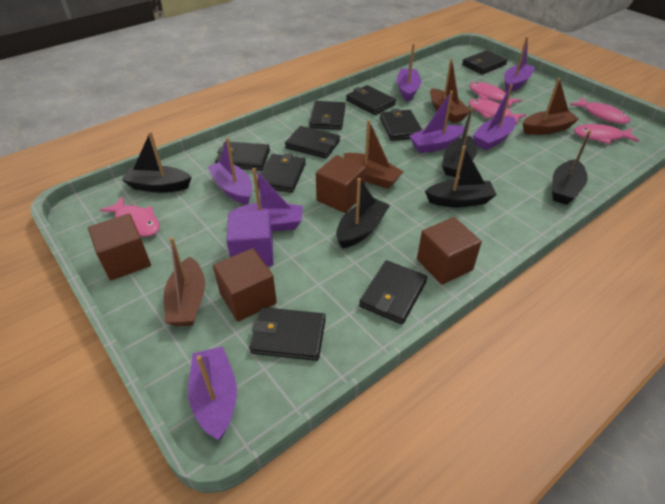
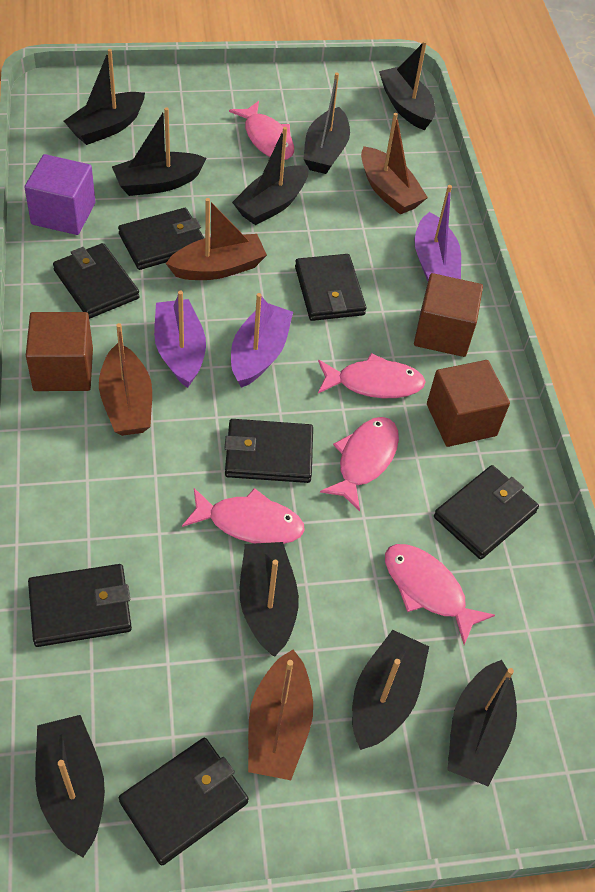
black boat: 5 -> 9
black wallet: 9 -> 7
brown cube: 4 -> 3
purple boat: 7 -> 3

